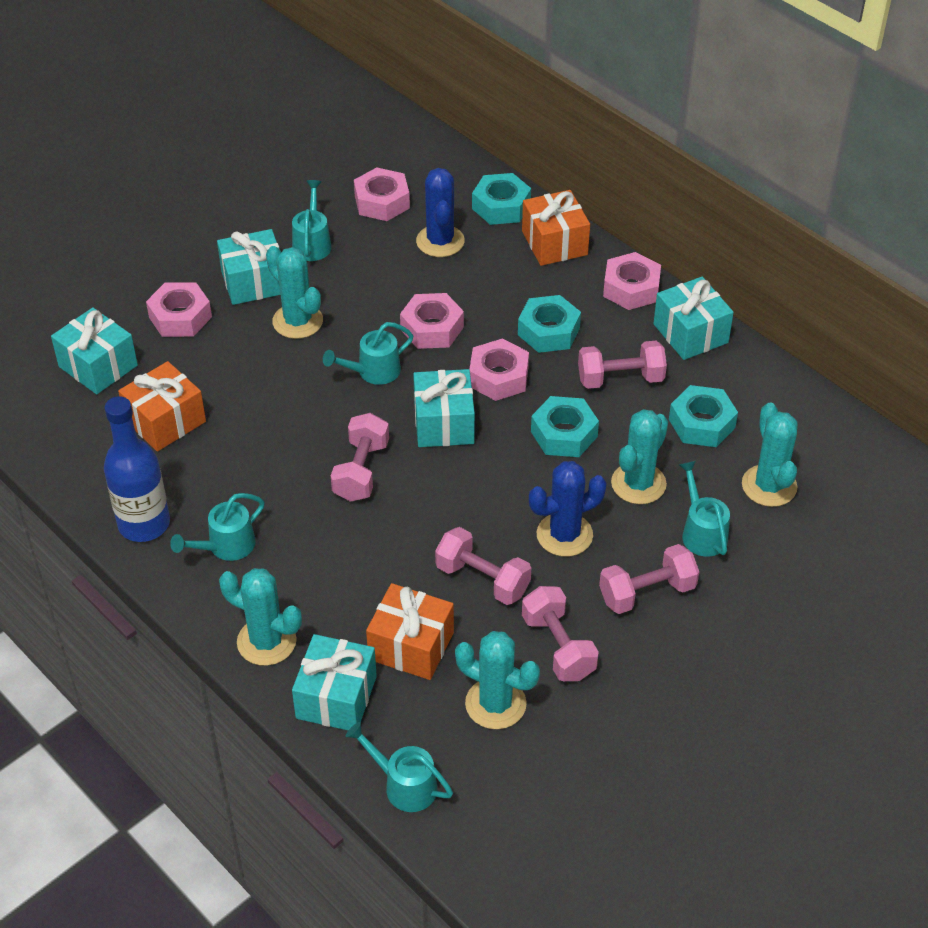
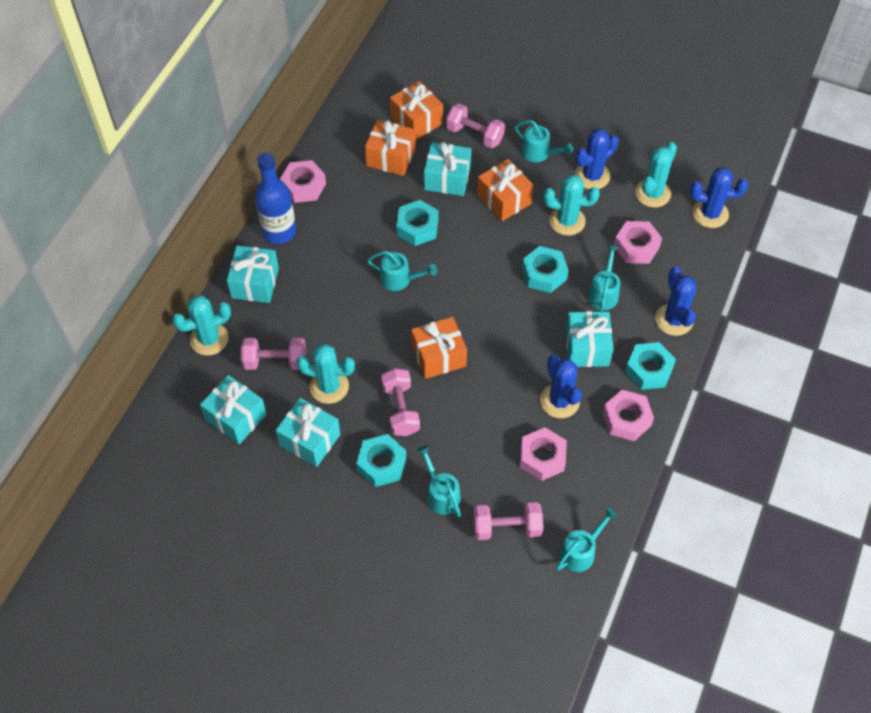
blue cactus: 2 -> 4
orange gift: 3 -> 4
pink dumbbell: 5 -> 4
pink nut: 5 -> 4
turquoise cactus: 5 -> 4

